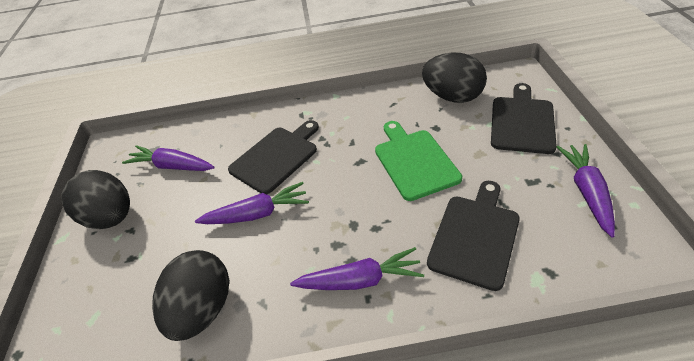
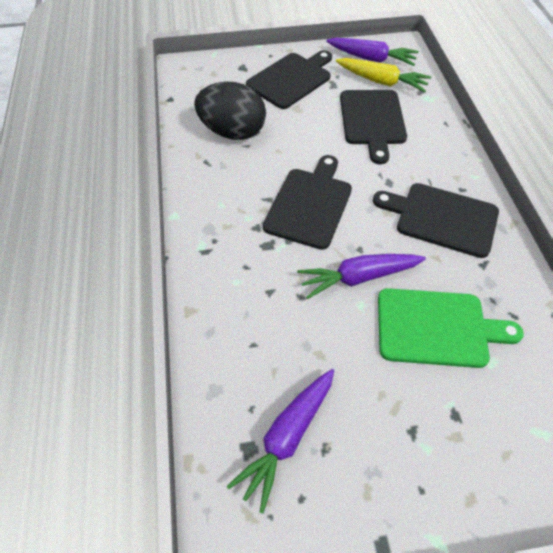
black cutting board: 3 -> 4
black egg: 3 -> 1
purple carrot: 4 -> 3
yellow carrot: 0 -> 1

